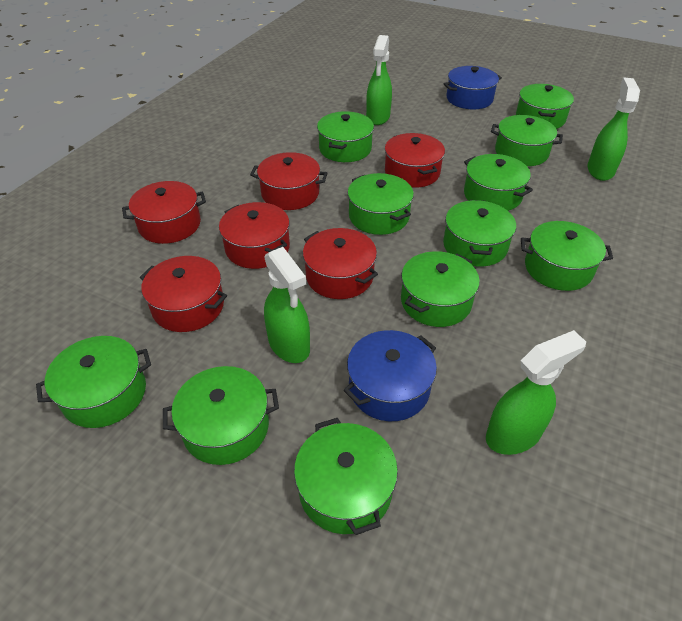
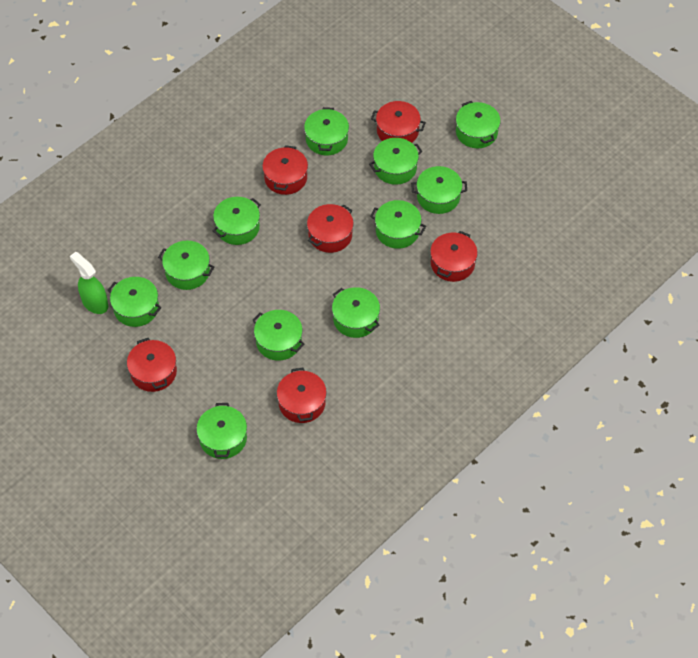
blue pot: 2 -> 0
green spray bottle: 4 -> 1

